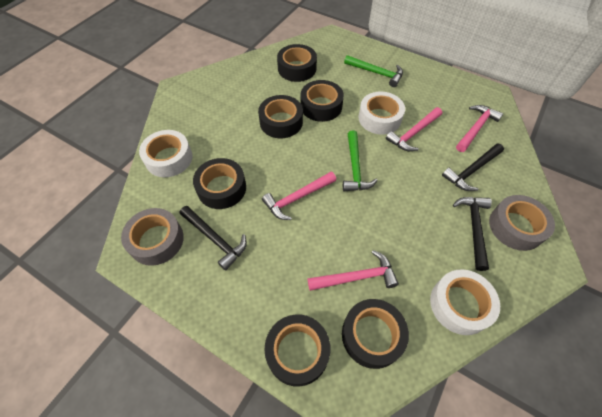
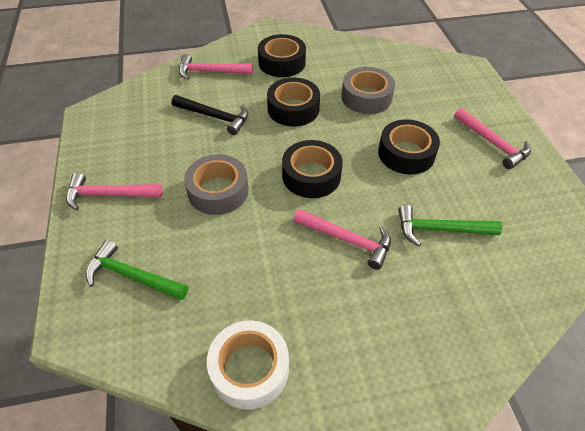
black hammer: 3 -> 1
black tape: 6 -> 4
white tape: 3 -> 1

